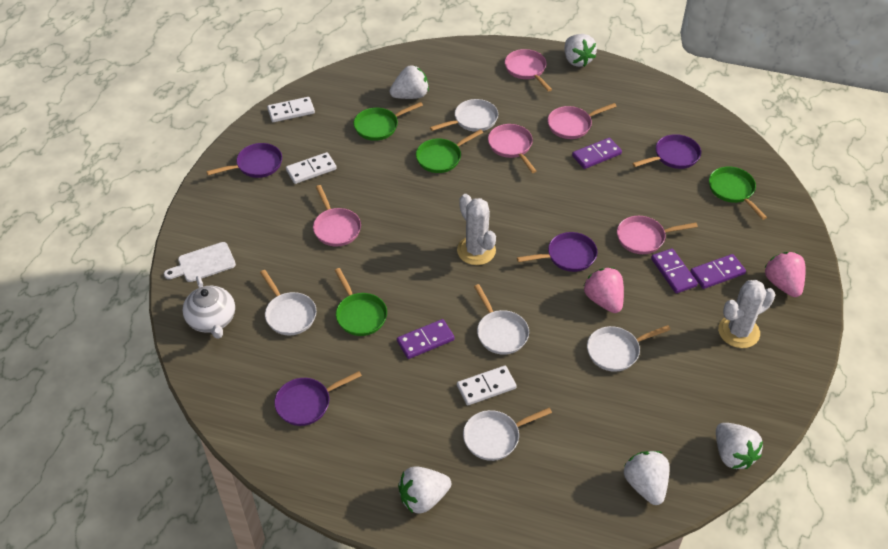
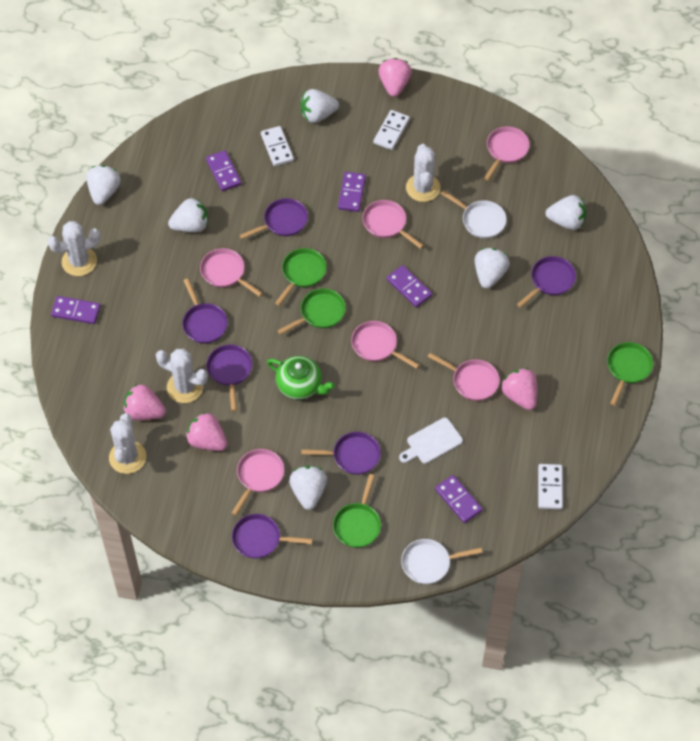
green teapot: 0 -> 1
pink pan: 5 -> 6
pink strawberry: 2 -> 4
purple domino: 4 -> 5
purple pan: 4 -> 6
white cactus: 2 -> 4
white pan: 5 -> 2
white strawberry: 5 -> 6
white teapot: 1 -> 0

